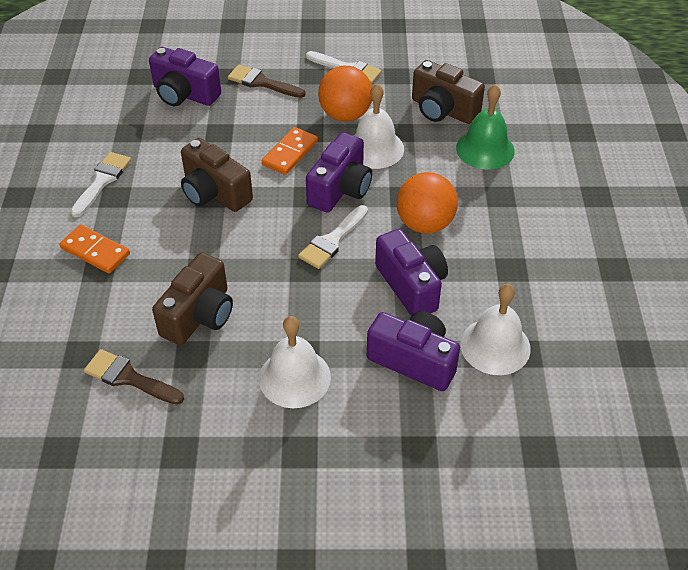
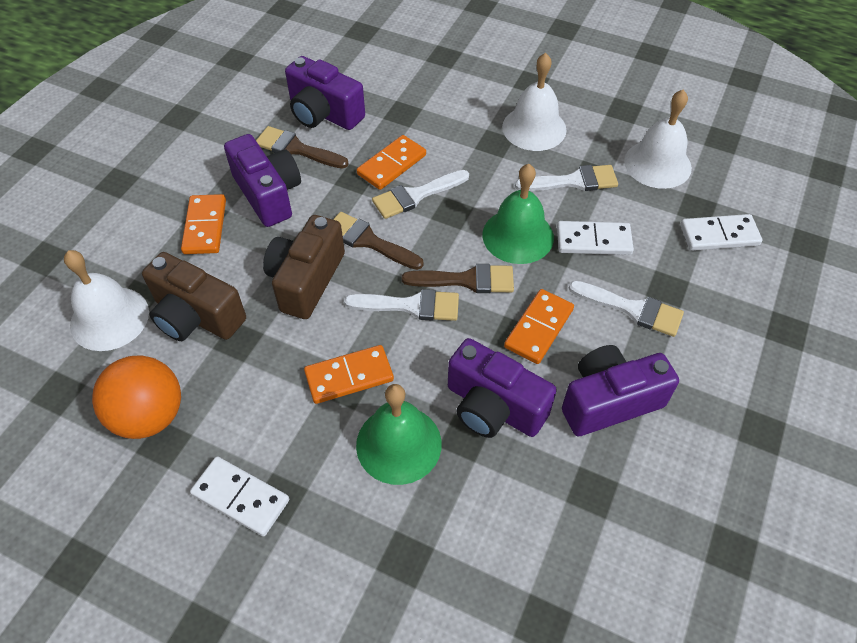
brown brush: 2 -> 3
brown camera: 3 -> 2
green bell: 1 -> 2
orange ball: 2 -> 1
orange domino: 2 -> 4
white brush: 3 -> 4
white domino: 0 -> 3

